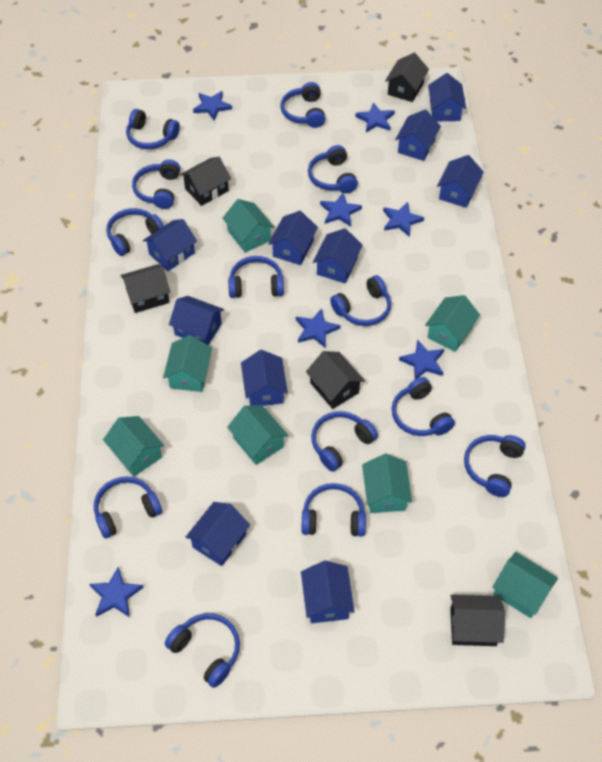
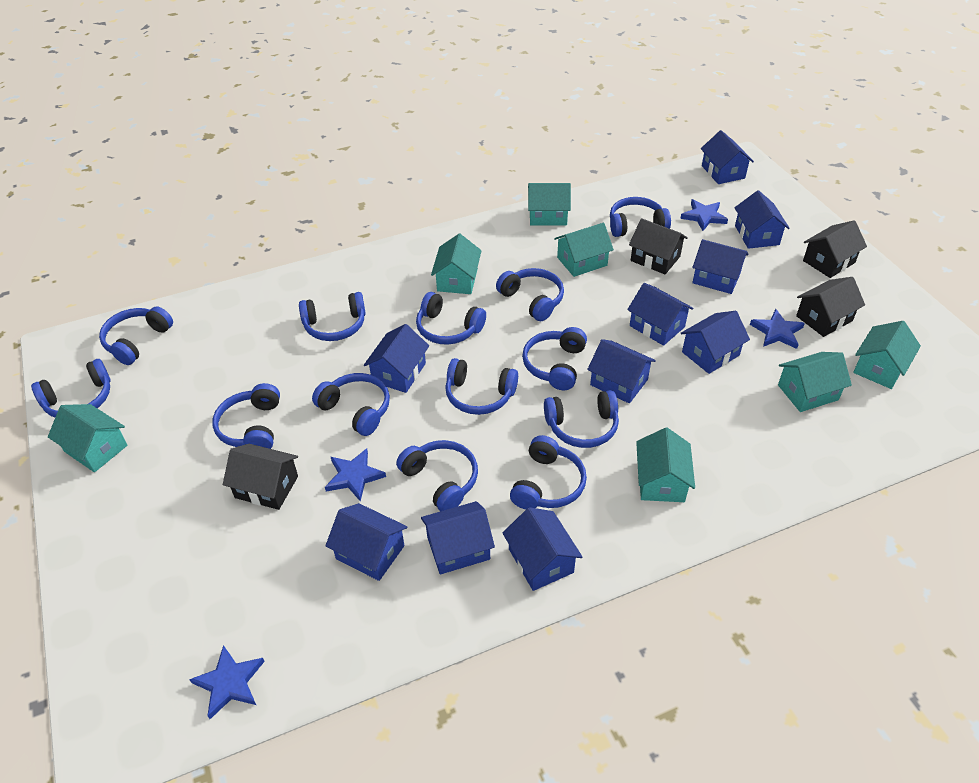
black house: 5 -> 4
blue star: 7 -> 4

